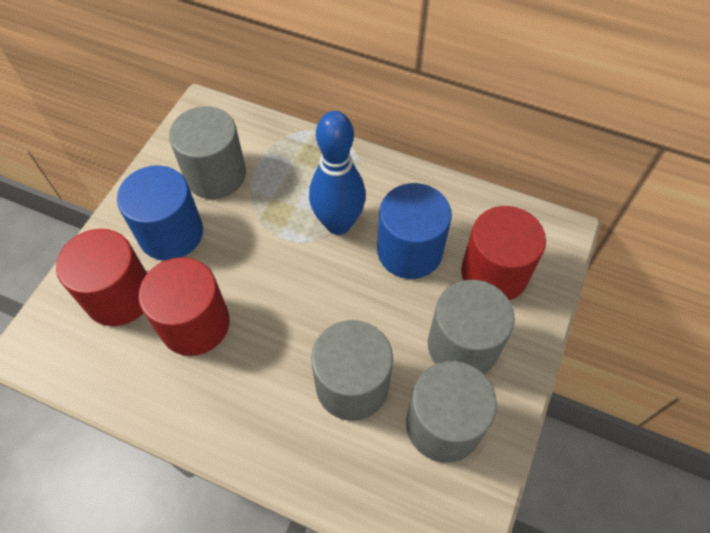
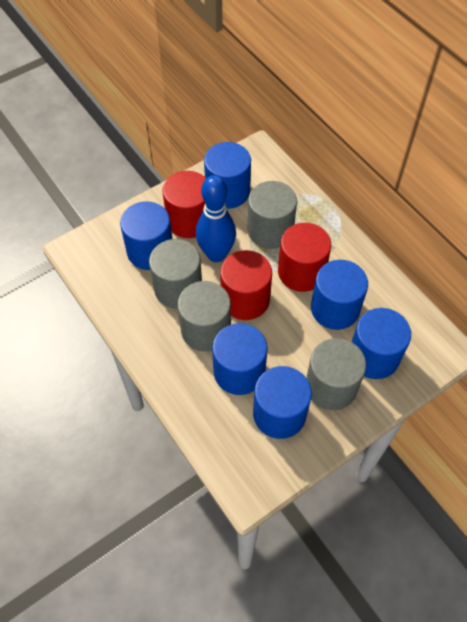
blue cylinder: 2 -> 6

